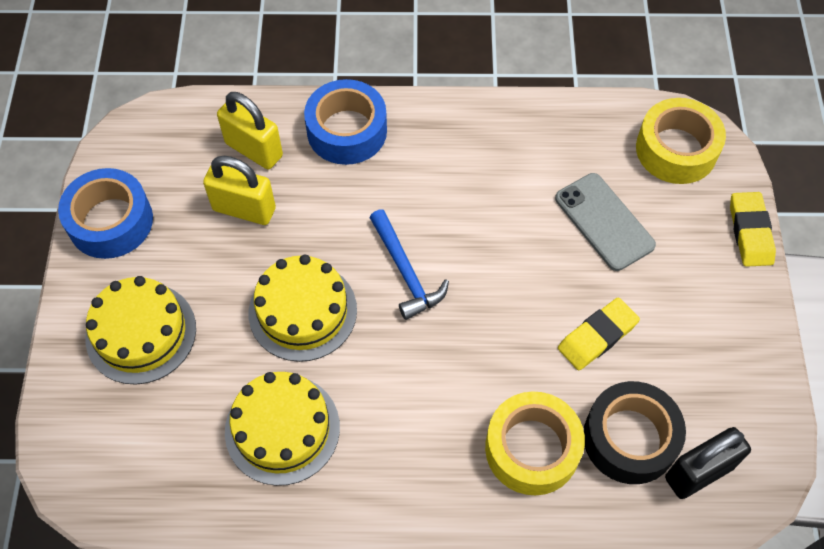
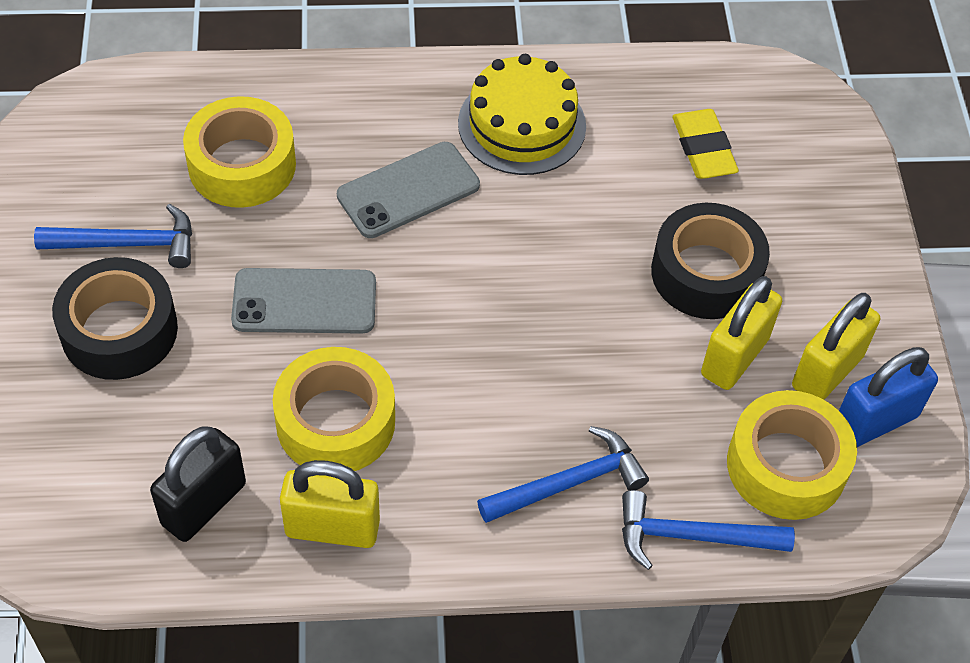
black tape: 1 -> 2
blue hammer: 1 -> 3
blue padlock: 0 -> 1
blue tape: 2 -> 0
grey phone: 1 -> 2
yellow cake: 3 -> 1
yellow eraser: 2 -> 1
yellow padlock: 2 -> 3
yellow tape: 2 -> 3

